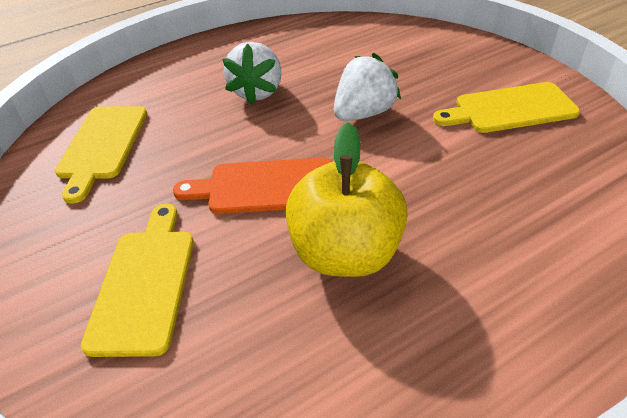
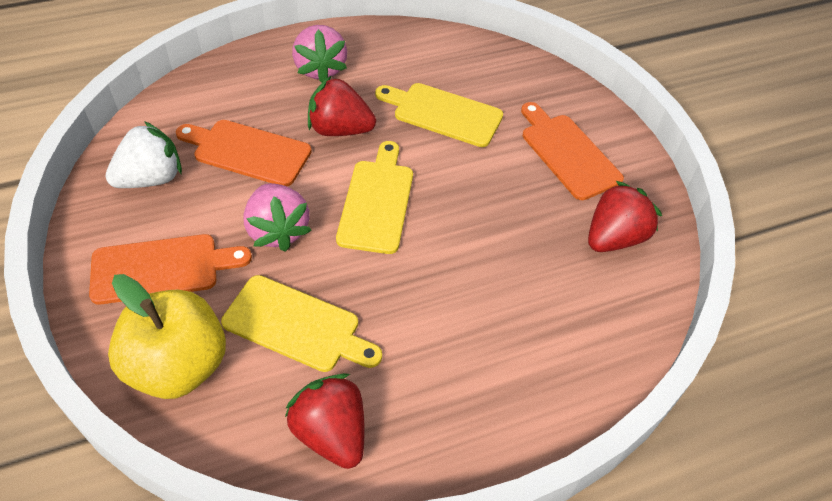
orange cutting board: 1 -> 3
pink strawberry: 0 -> 2
red strawberry: 0 -> 3
white strawberry: 2 -> 1

